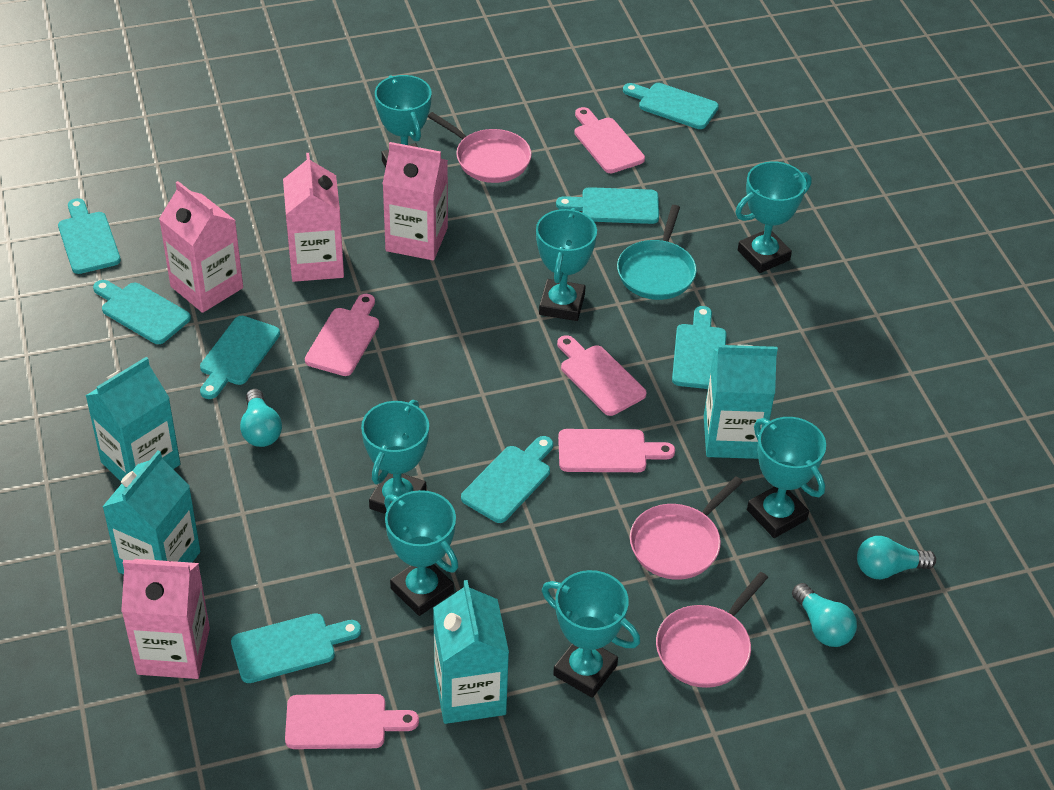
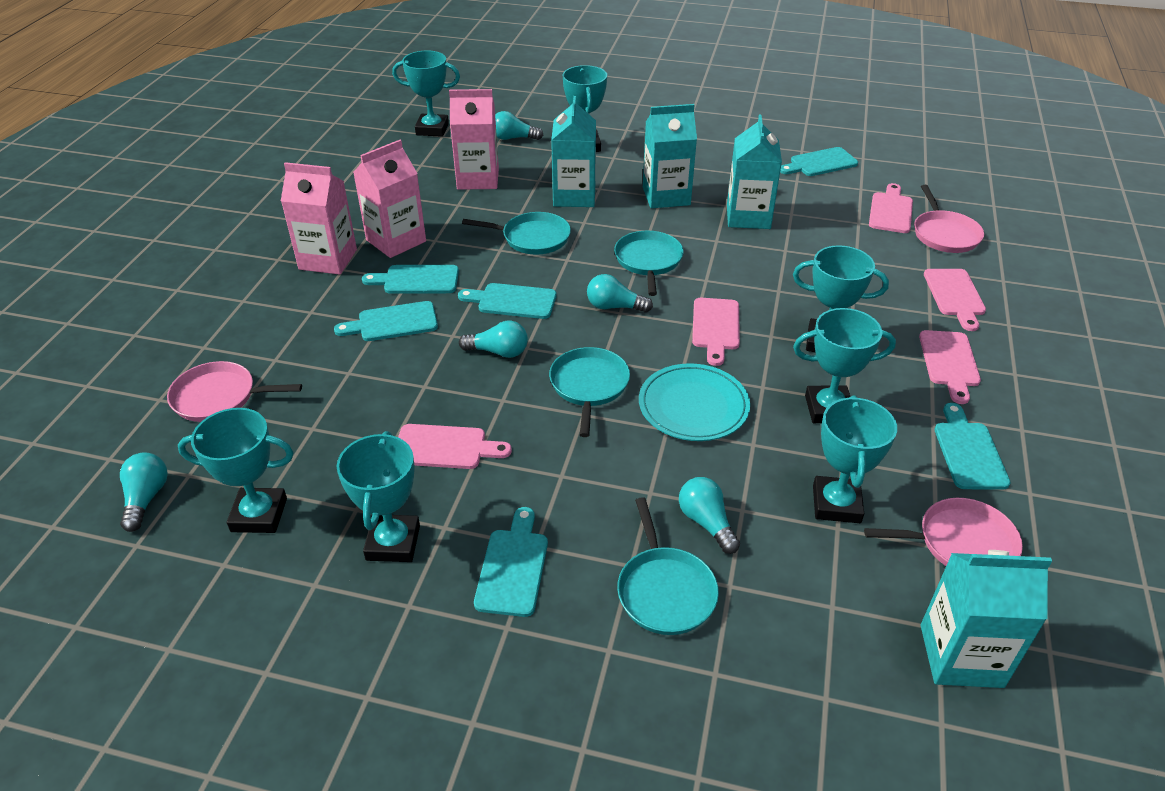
pink carton: 4 -> 3
turquoise cutting board: 8 -> 6
turquoise light bulb: 3 -> 5
turquoise pan: 1 -> 4
turquoise plate: 0 -> 1

